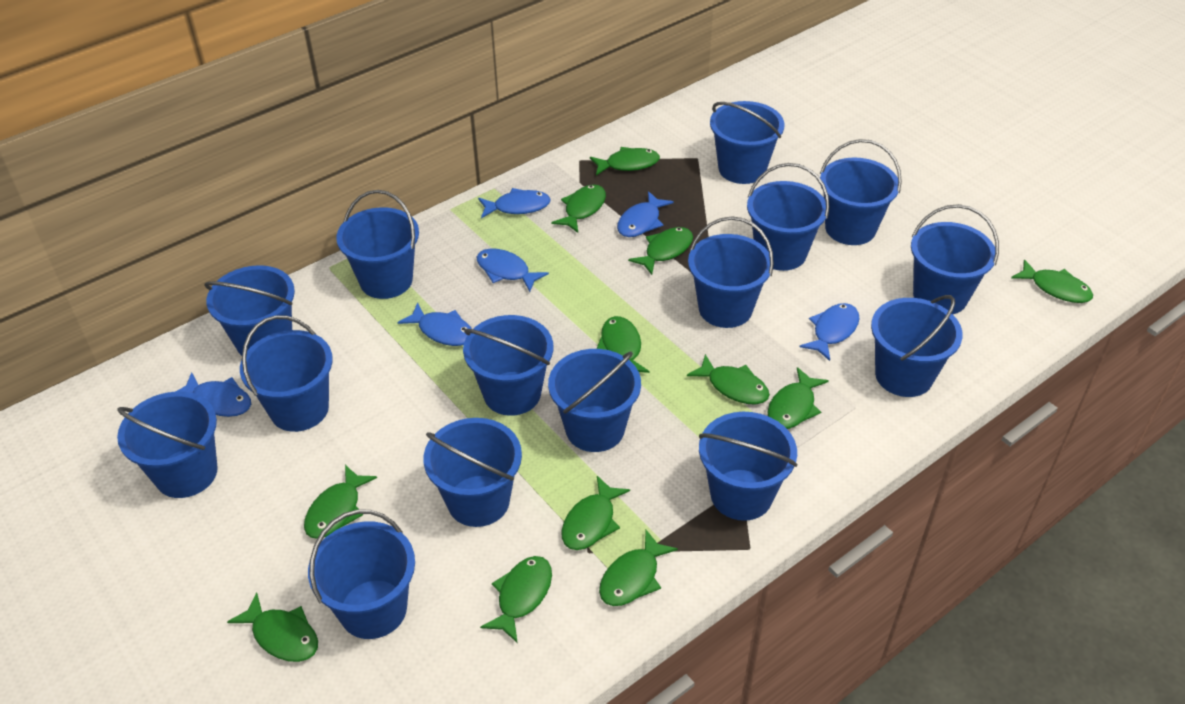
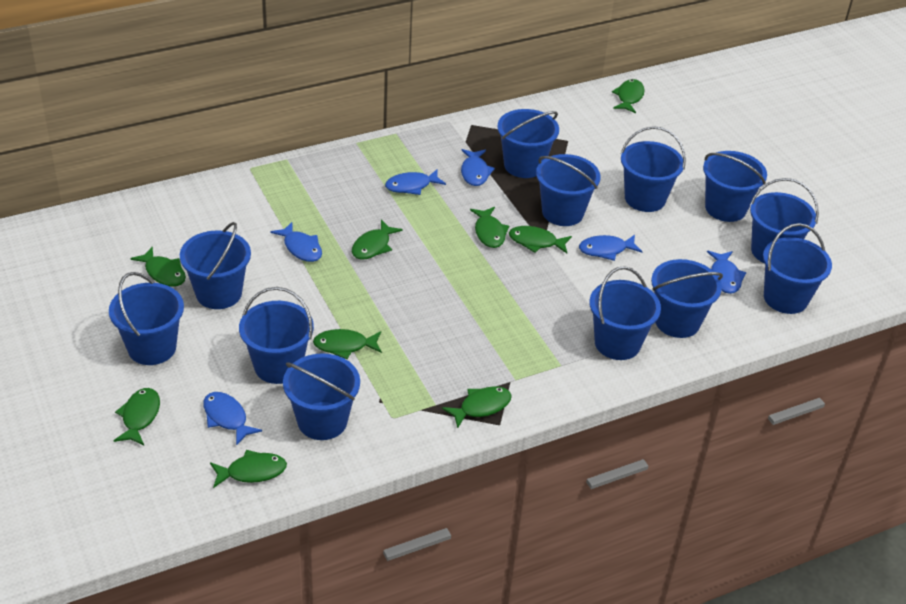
blue bucket: 15 -> 12
green fish: 12 -> 9

